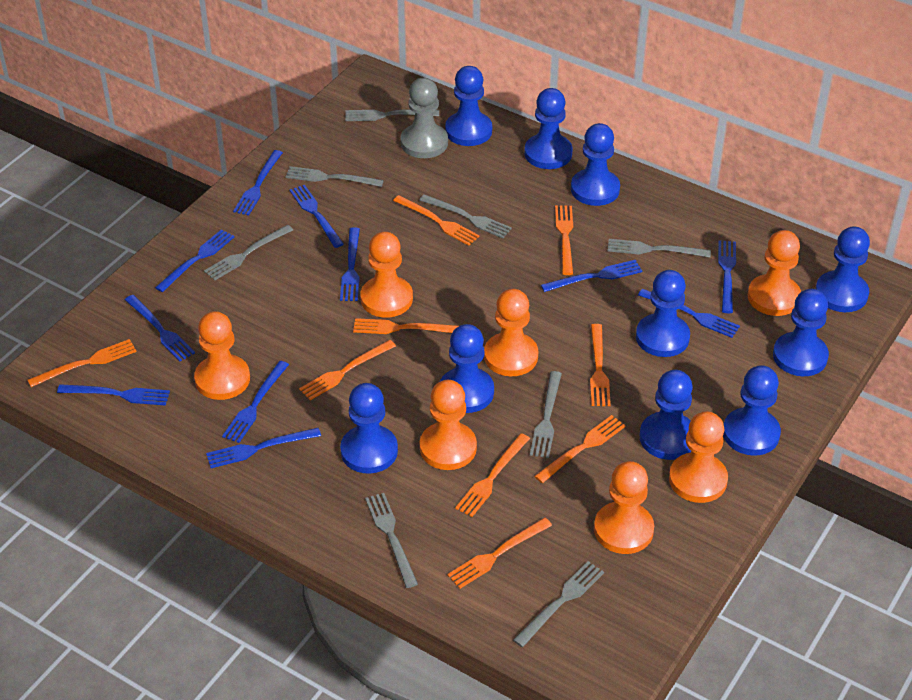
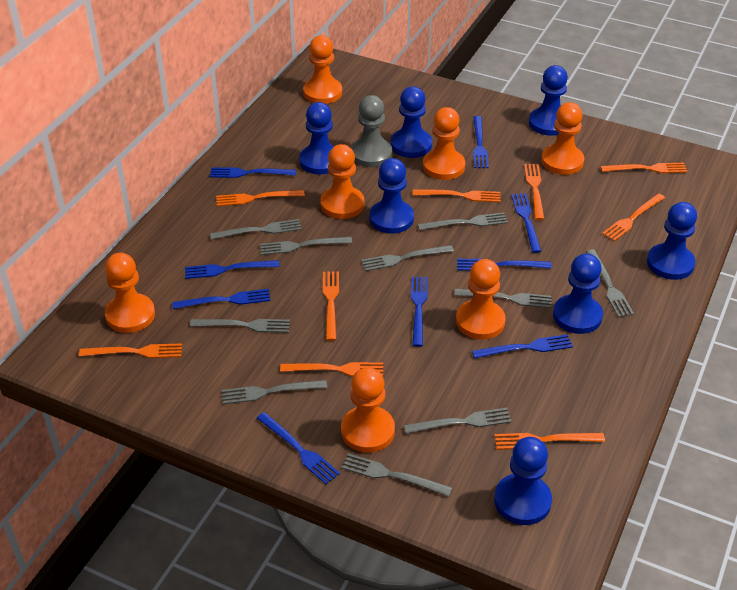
blue fork: 11 -> 9
blue pawn: 10 -> 7
grey fork: 8 -> 10

